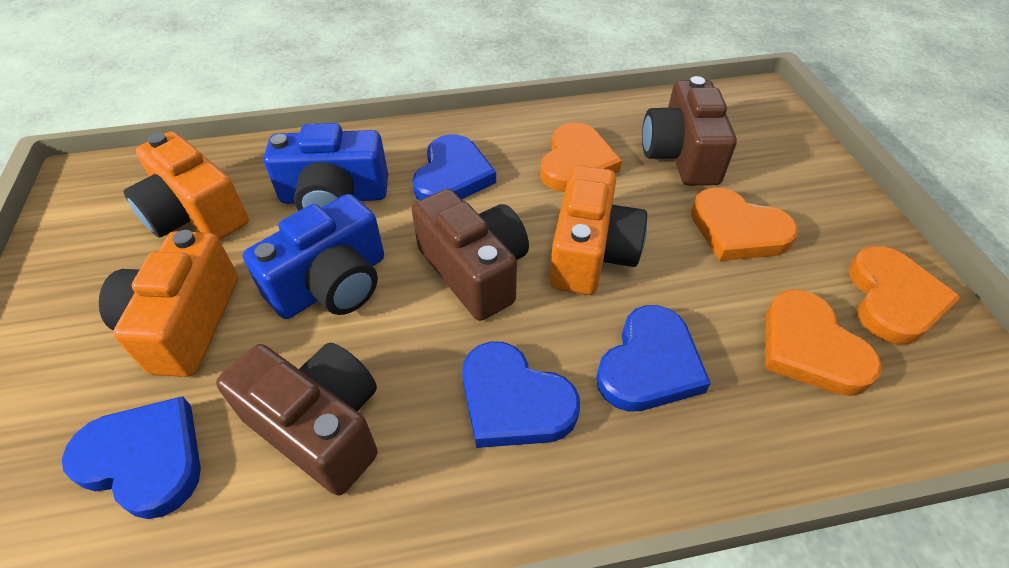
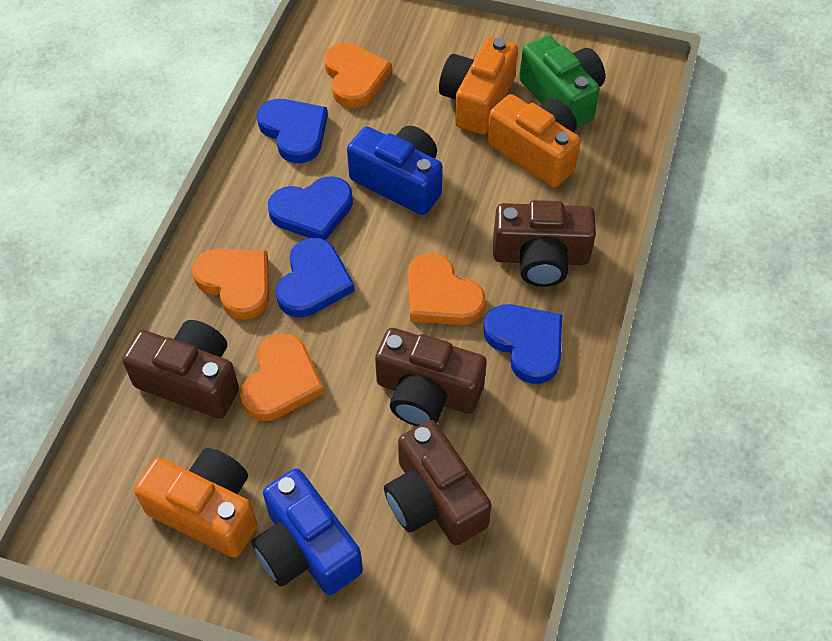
brown camera: 3 -> 4
green camera: 0 -> 1

